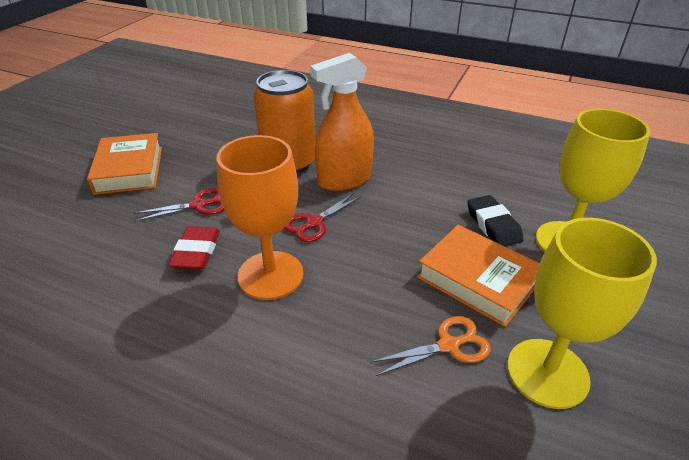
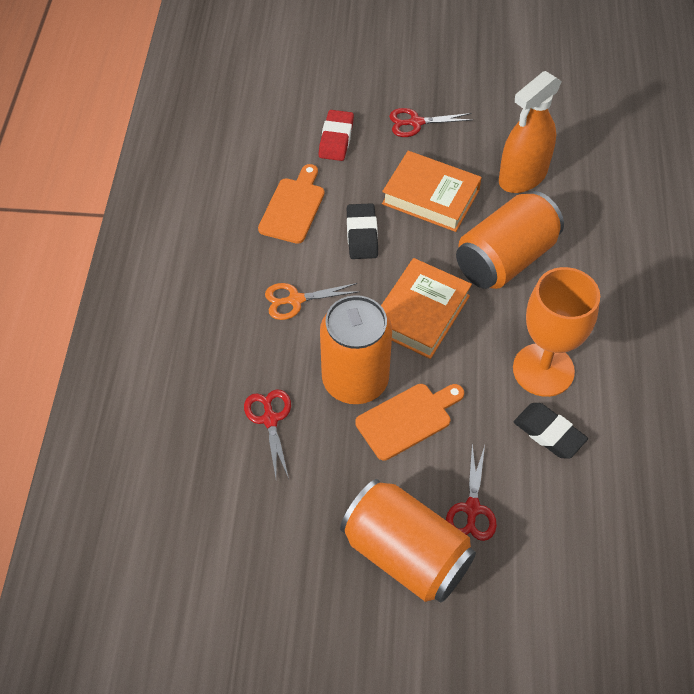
black eraser: 1 -> 2
orange can: 1 -> 3
orange cutting board: 0 -> 2
red scissors: 2 -> 3
yellow goblet: 2 -> 0

